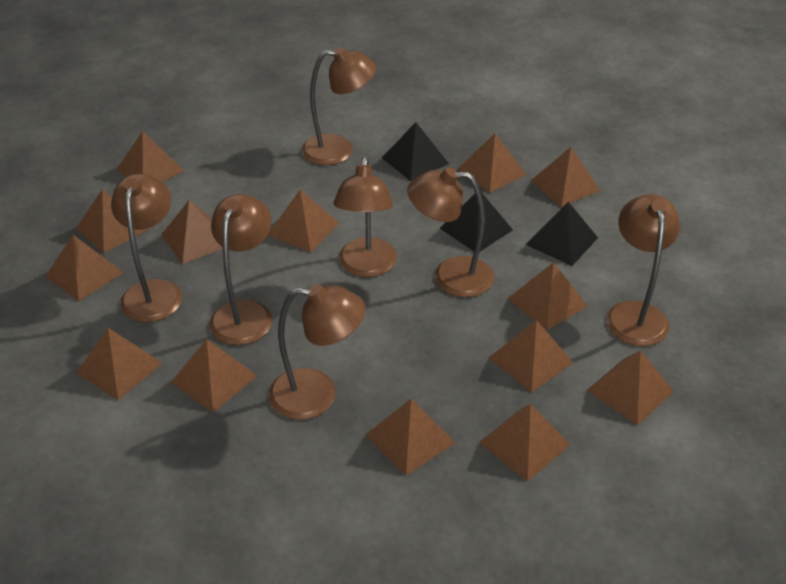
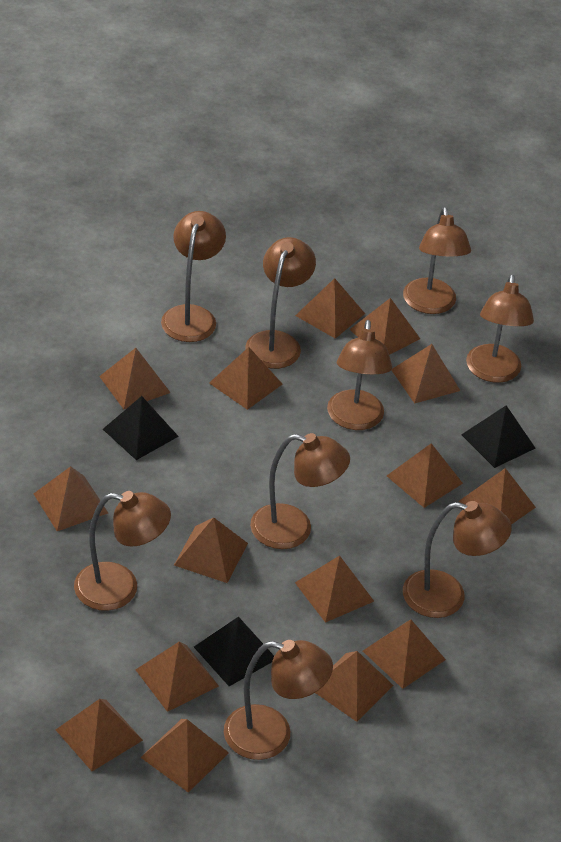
brown lamp: 7 -> 9
brown pyramid: 14 -> 15

